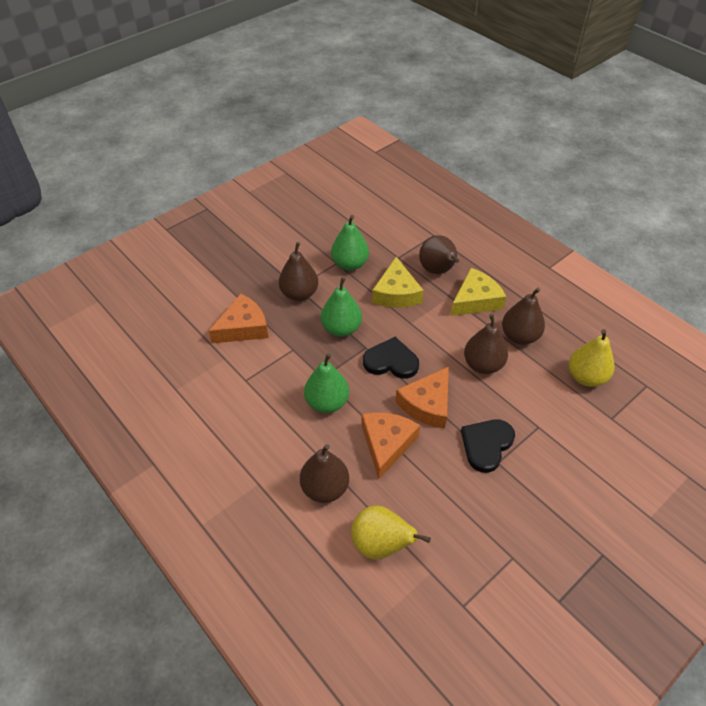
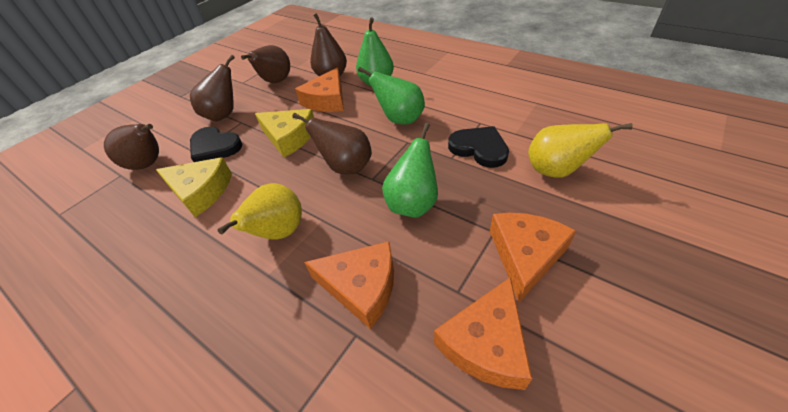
orange cheese: 3 -> 4

